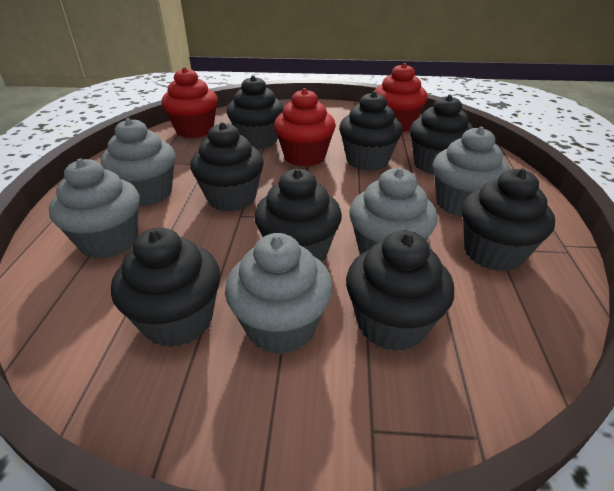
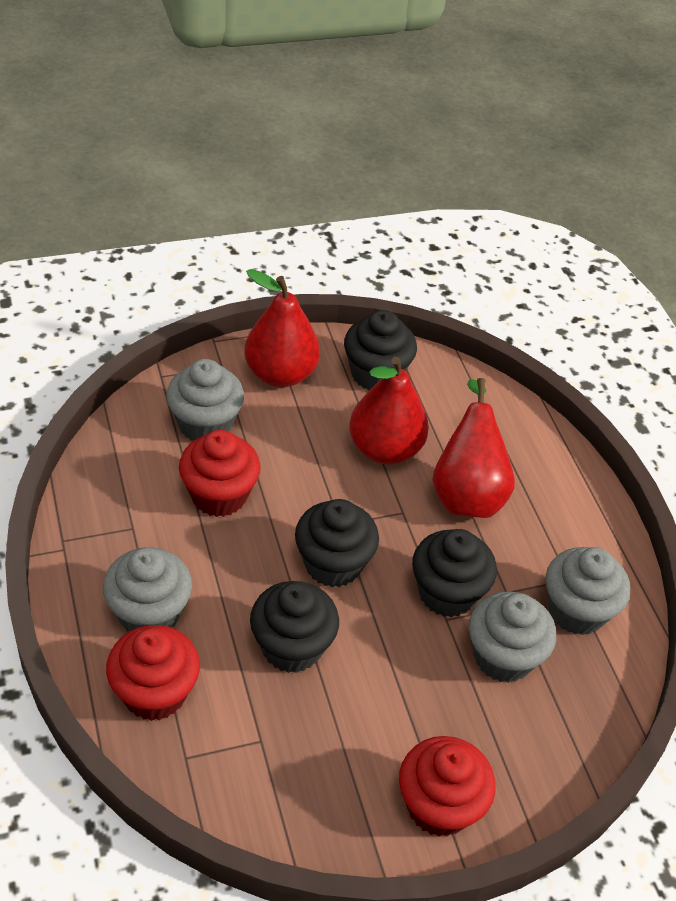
black cupcake: 8 -> 4
grey cupcake: 5 -> 4
red pear: 0 -> 3

